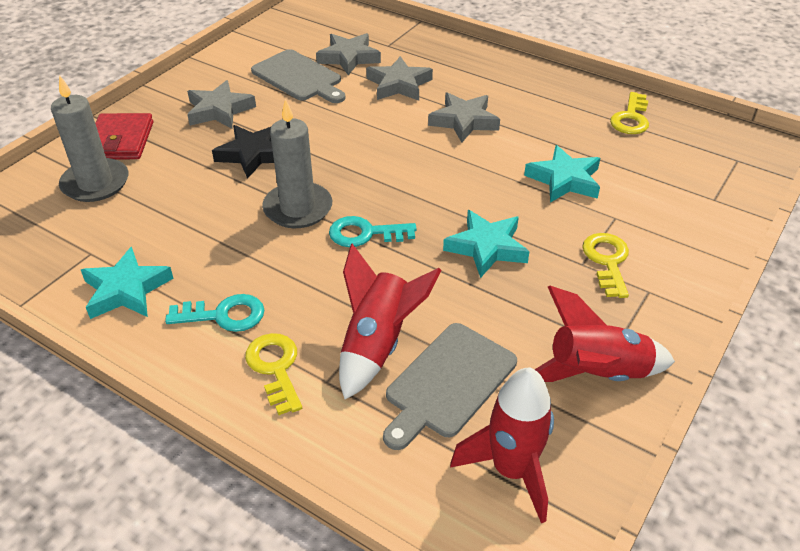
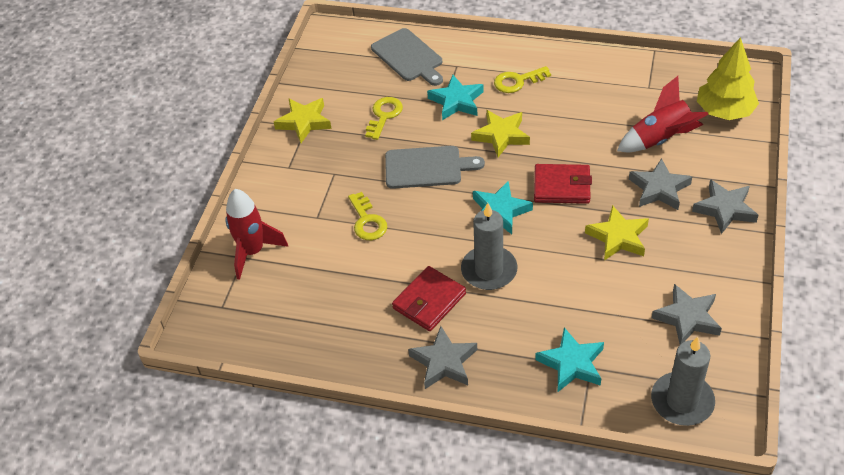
black star: 1 -> 0
red rocket: 3 -> 2
red wallet: 1 -> 2
turquoise key: 2 -> 0
yellow star: 0 -> 3
yellow tree: 0 -> 1

